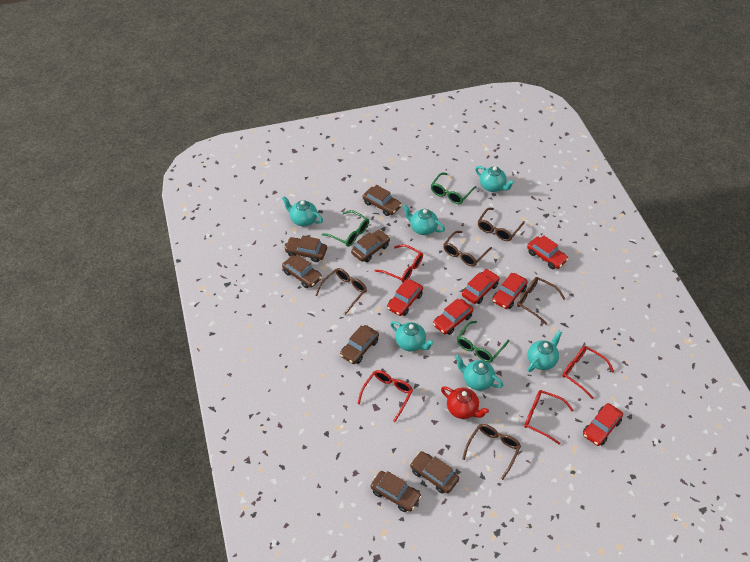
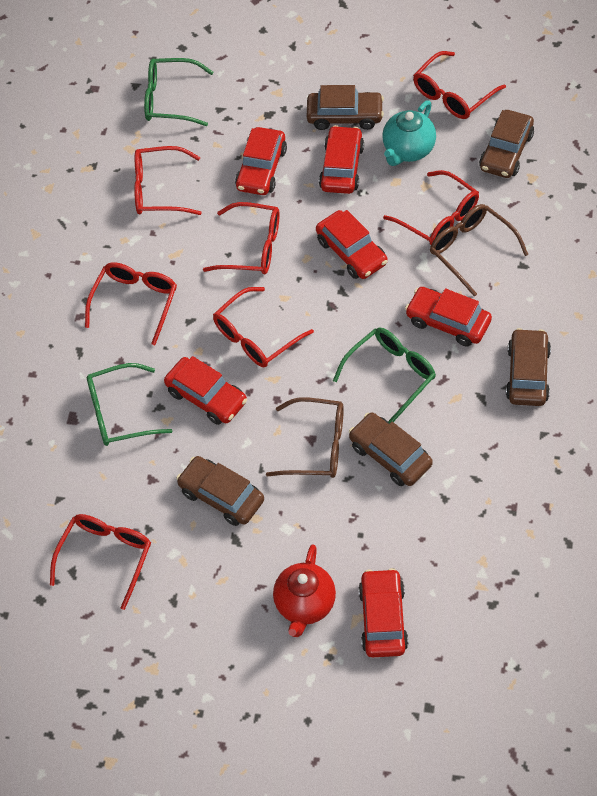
brown car: 7 -> 5
brown glasses: 5 -> 2
red glasses: 4 -> 7
turquoise teapot: 6 -> 1

